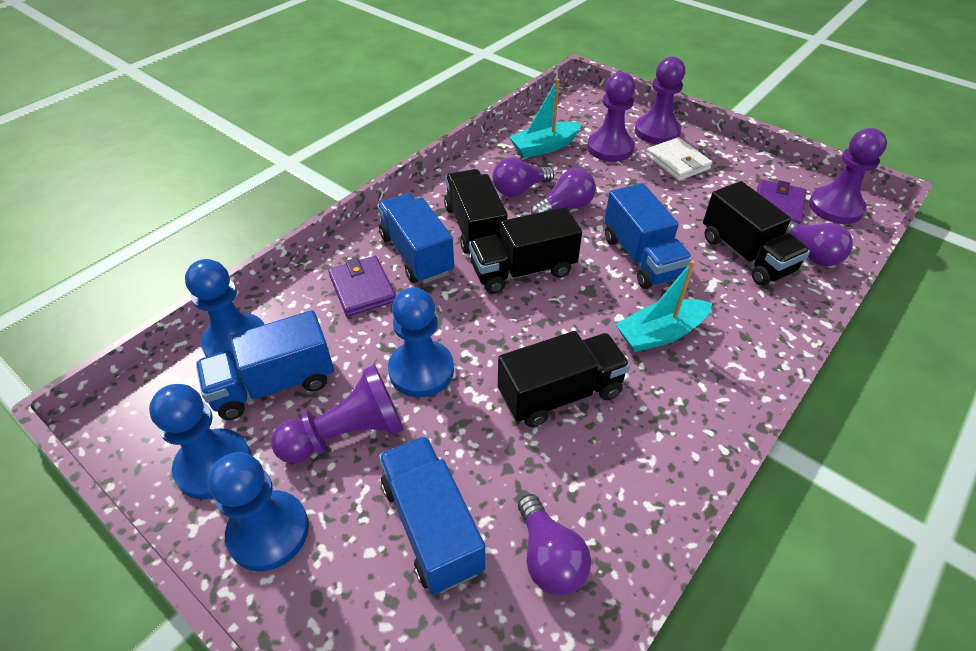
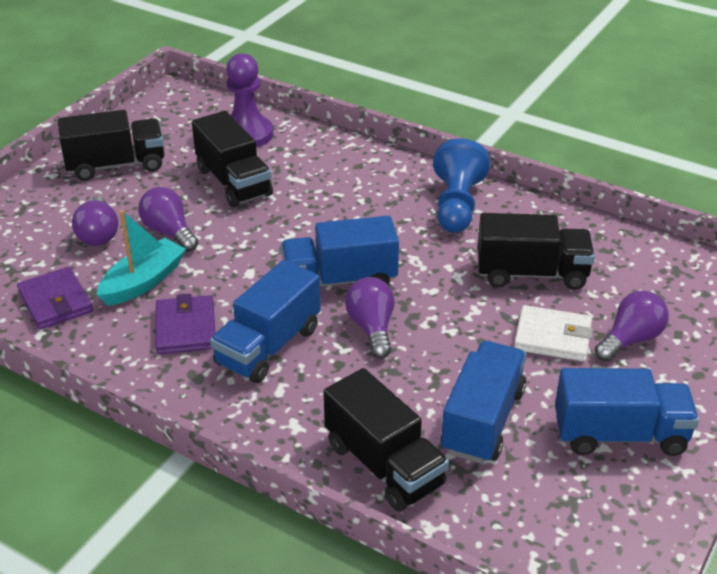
blue pawn: 4 -> 1
purple pawn: 4 -> 1
turquoise boat: 2 -> 1

